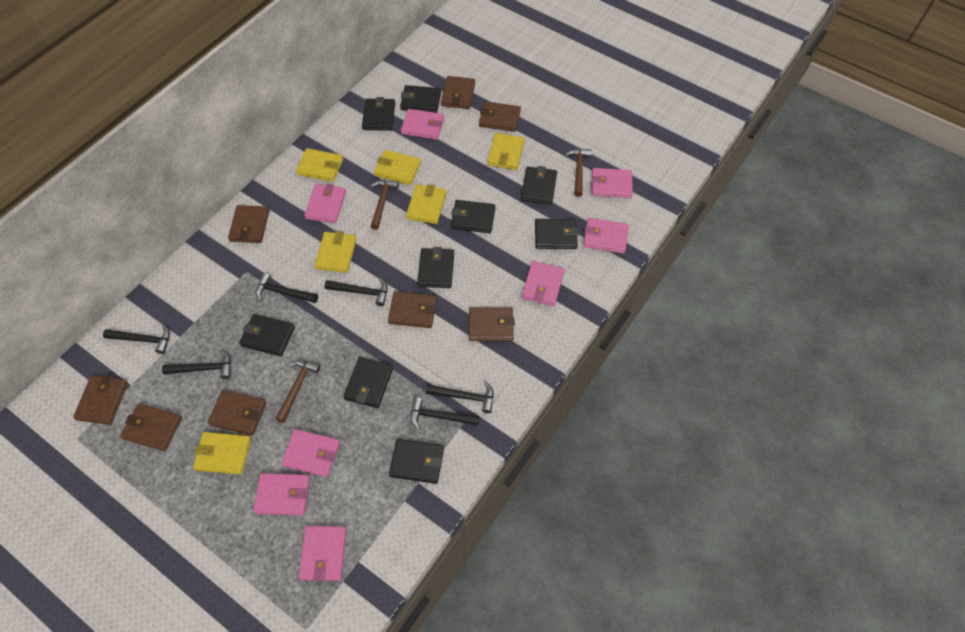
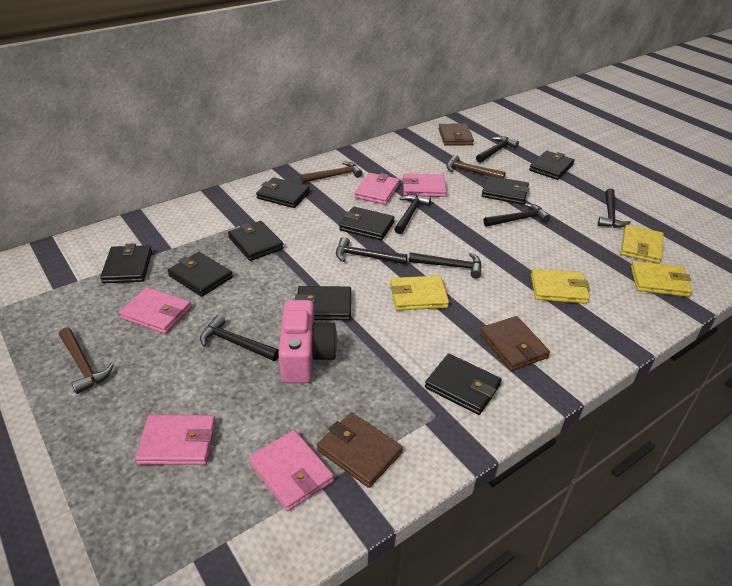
black hammer: 6 -> 7
brown wallet: 8 -> 3
pink camera: 0 -> 1
pink wallet: 8 -> 5
yellow wallet: 6 -> 4

